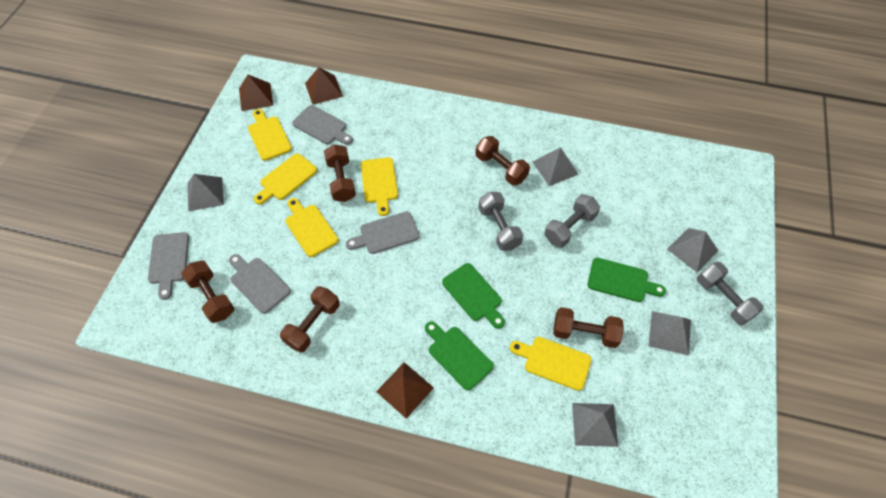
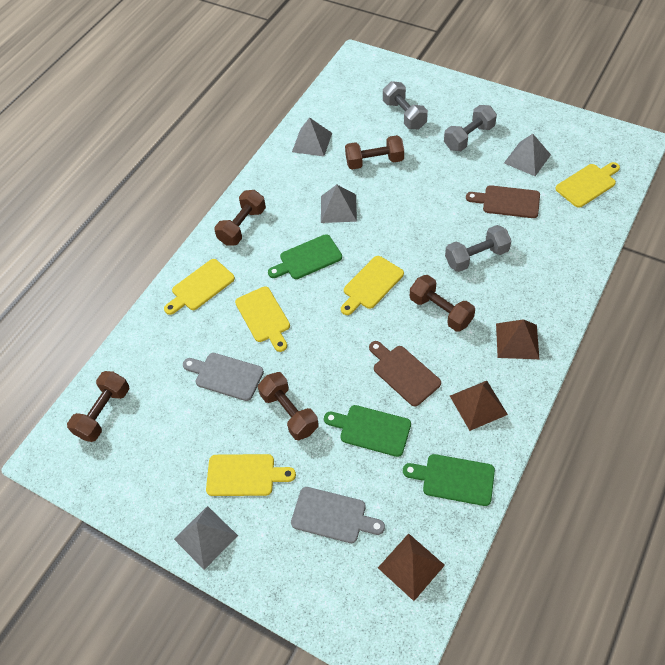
brown cutting board: 0 -> 2
grey cutting board: 4 -> 2
grey pyramid: 5 -> 4

